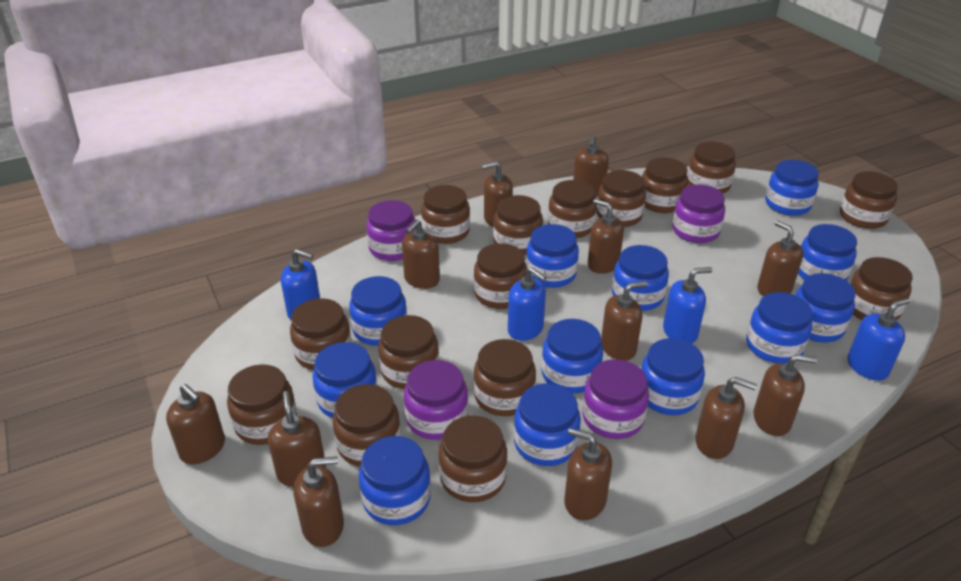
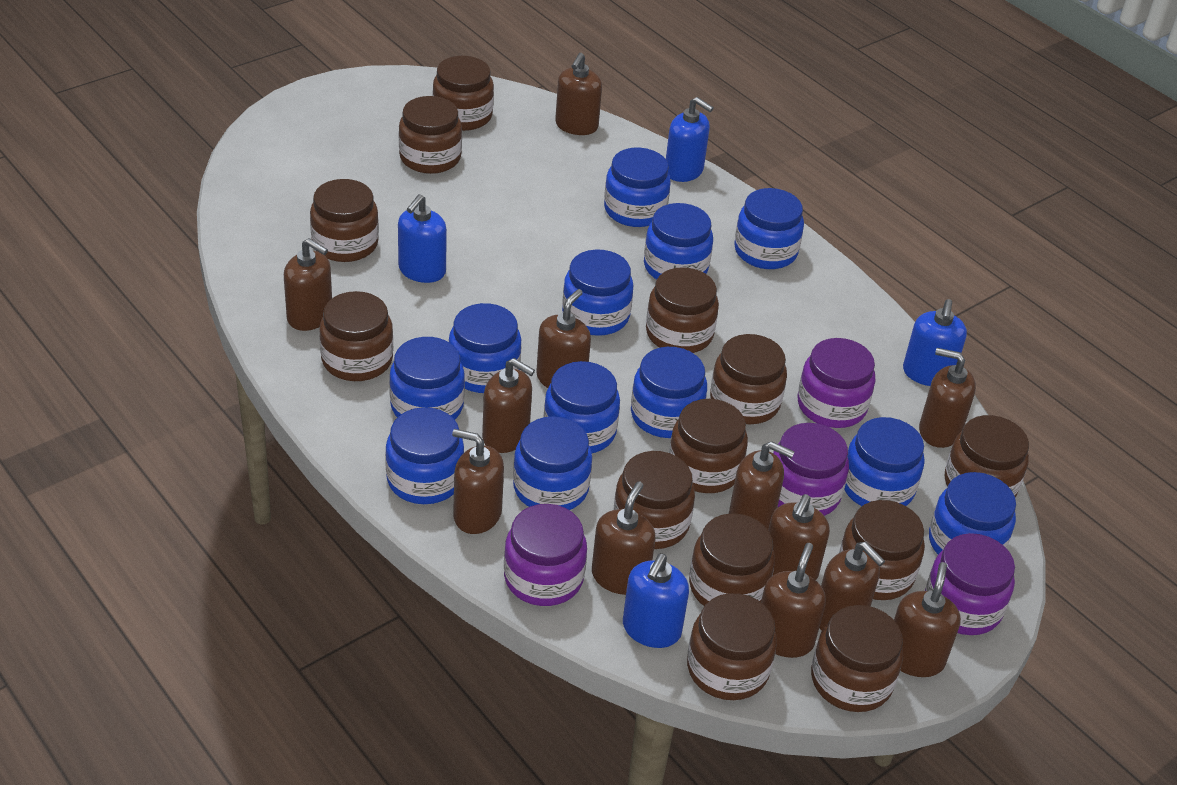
brown jar: 15 -> 13

